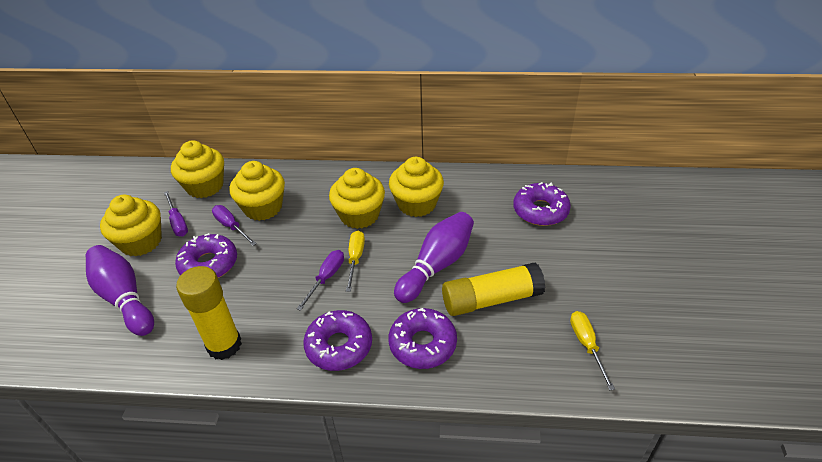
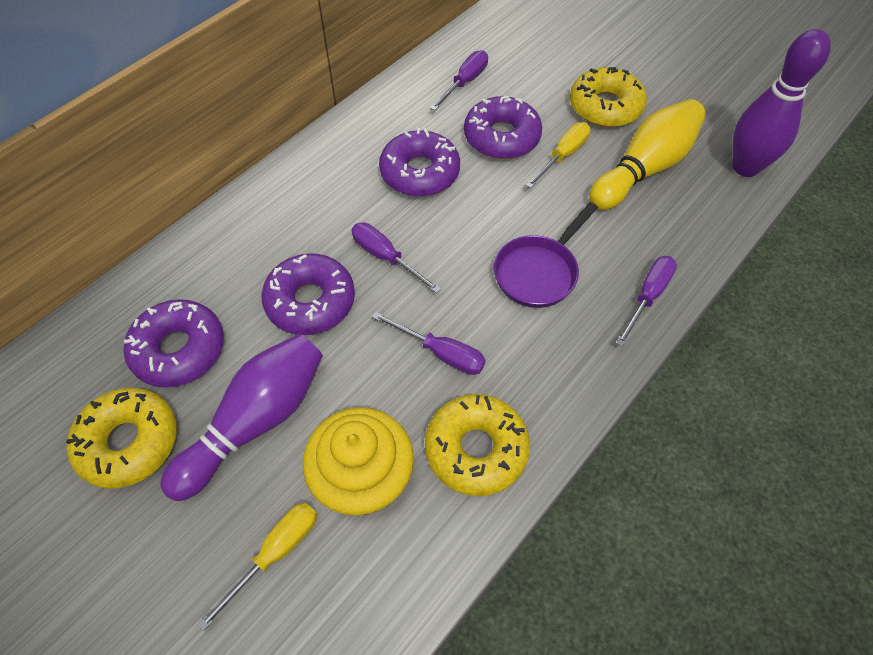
purple pan: 0 -> 1
purple screwdriver: 3 -> 4
yellow bowling pin: 0 -> 1
yellow cupcake: 5 -> 1
yellow donut: 0 -> 3
yellow glue stick: 2 -> 0

